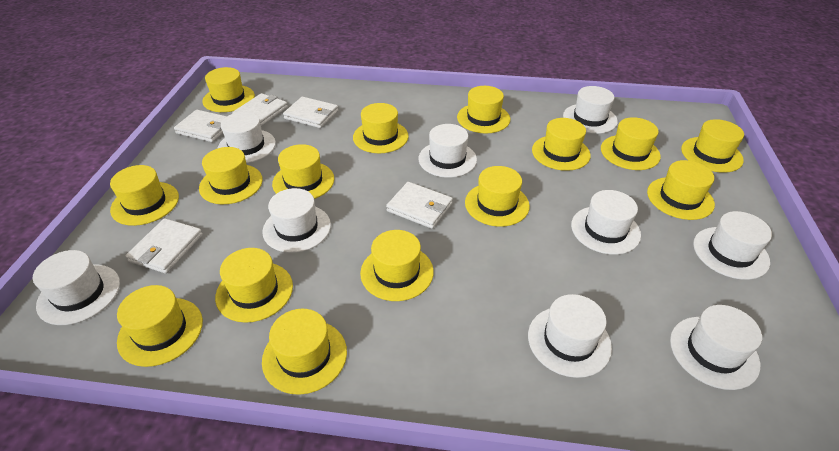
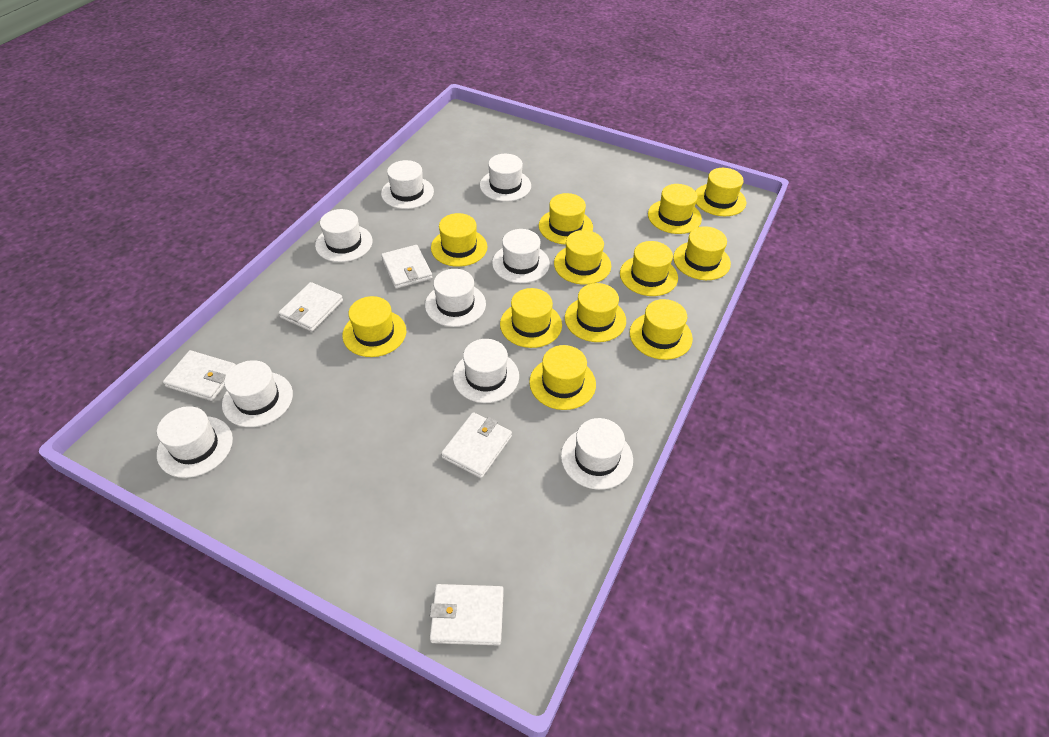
yellow hat: 15 -> 12

